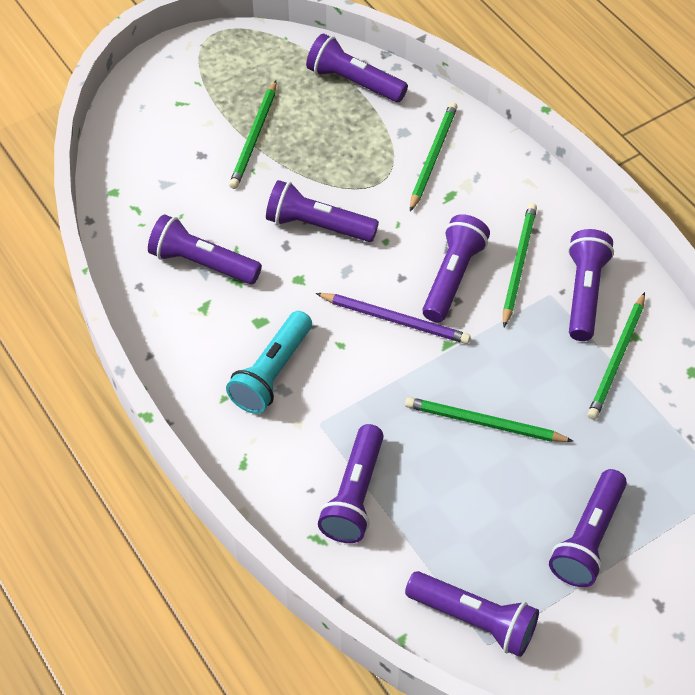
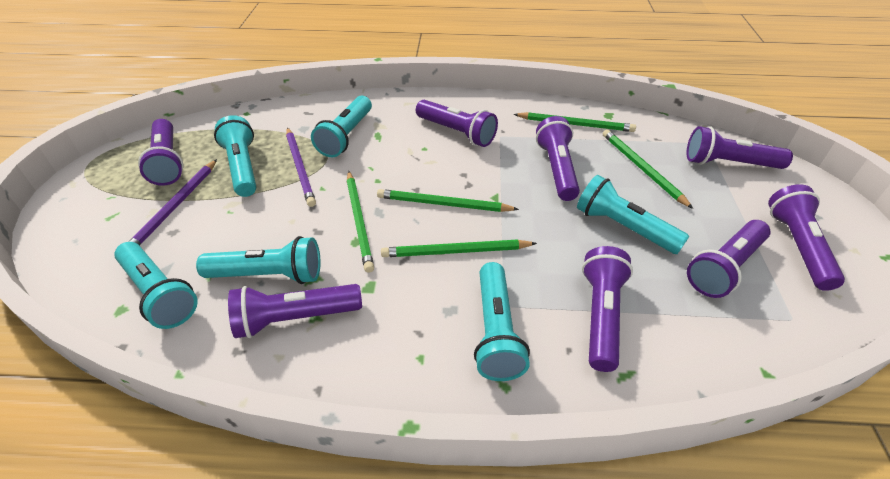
purple pencil: 1 -> 2
turquoise flashlight: 1 -> 6

